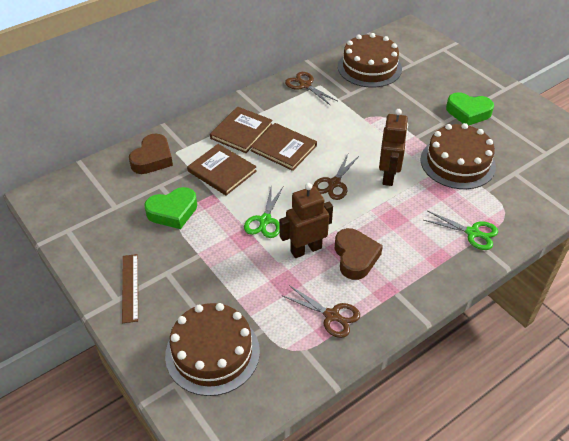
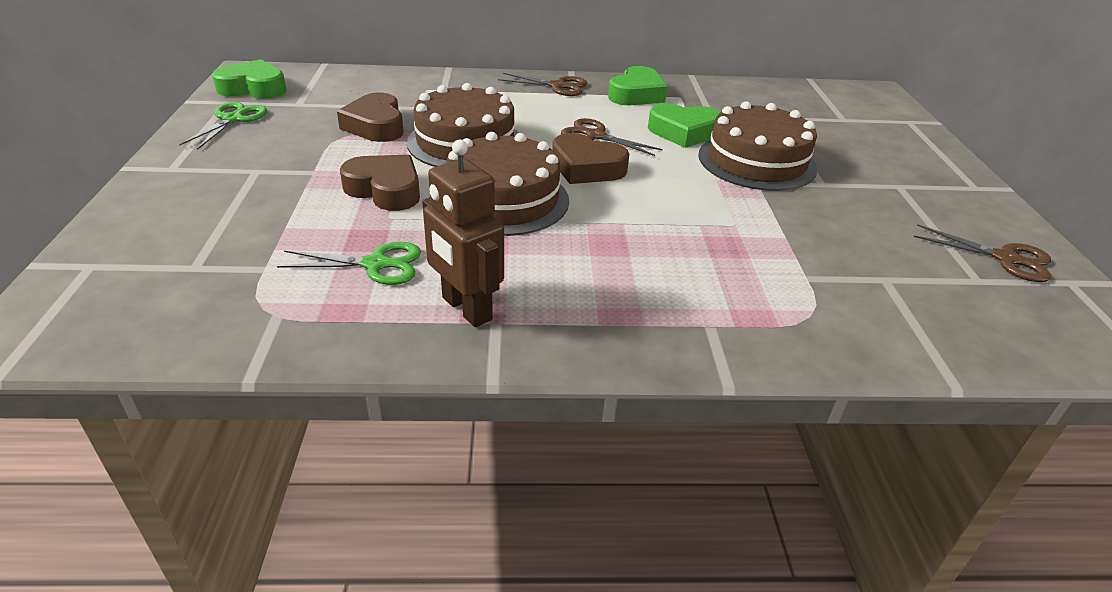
brown book: 3 -> 0
brown heart: 2 -> 3
brown robot: 2 -> 1
brown ruler: 1 -> 0
green heart: 2 -> 3

